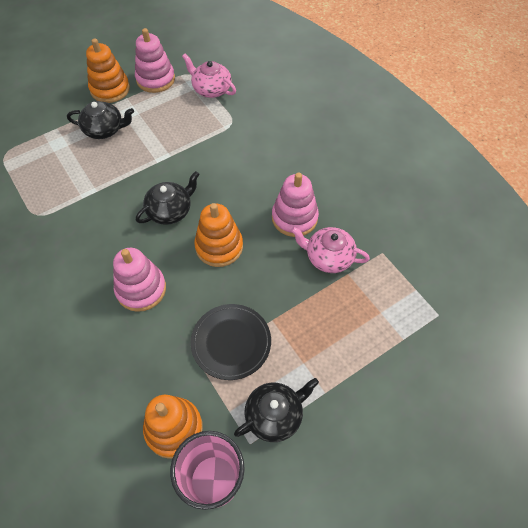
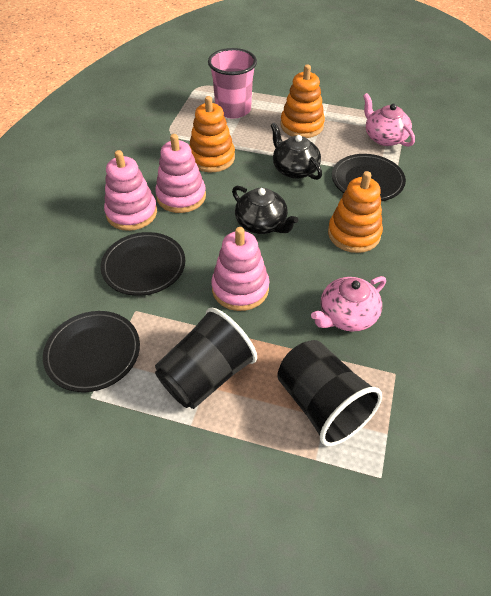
black cup: 0 -> 2
black plate: 1 -> 3
black teapot: 3 -> 2

